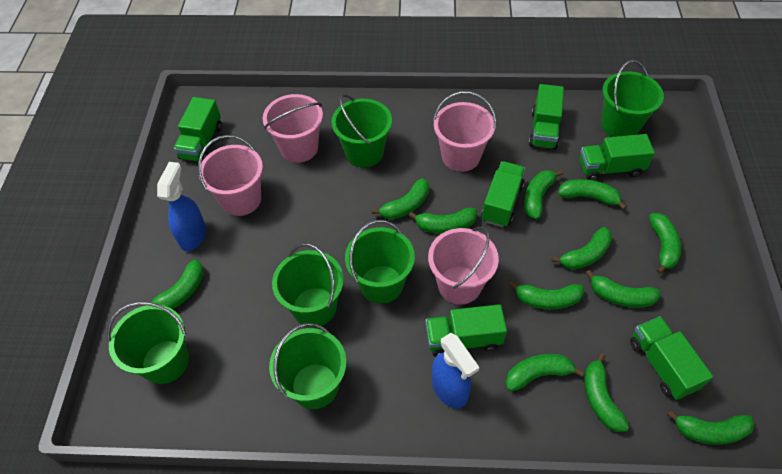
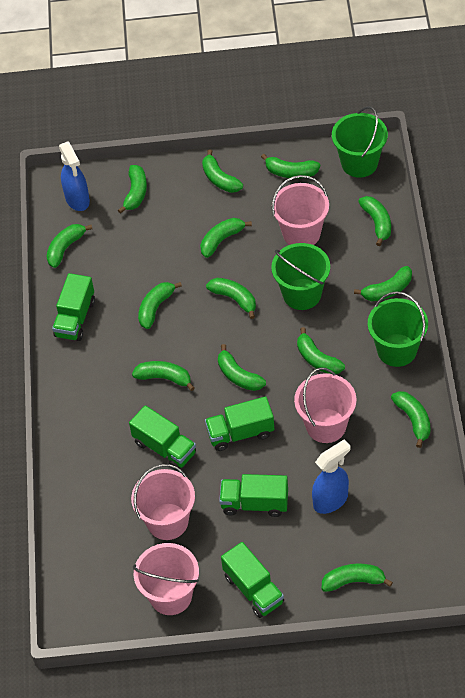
green banana: 12 -> 14
green bucket: 6 -> 3
green truck: 6 -> 5

